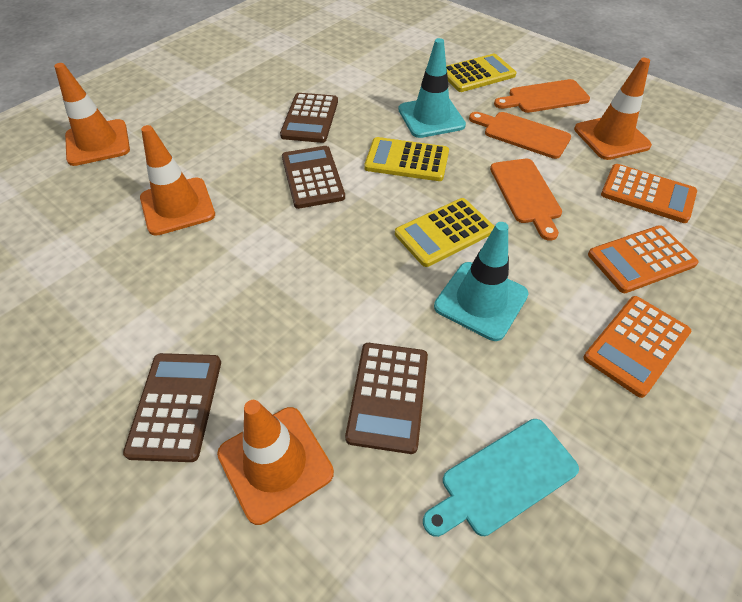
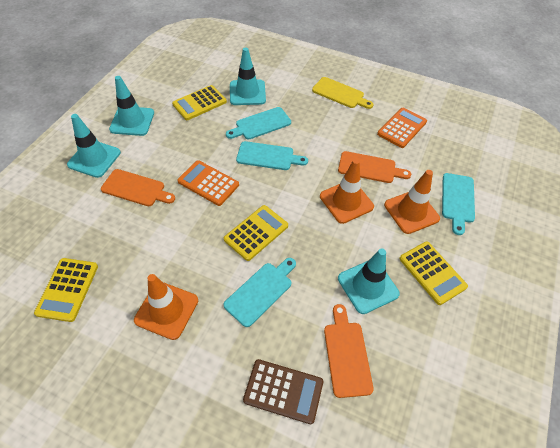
brown calculator: 4 -> 1
orange calculator: 3 -> 2
orange traffic cone: 4 -> 3
turquoise cutting board: 1 -> 4
turquoise traffic cone: 2 -> 4
yellow calculator: 3 -> 4
yellow cutting board: 0 -> 1

